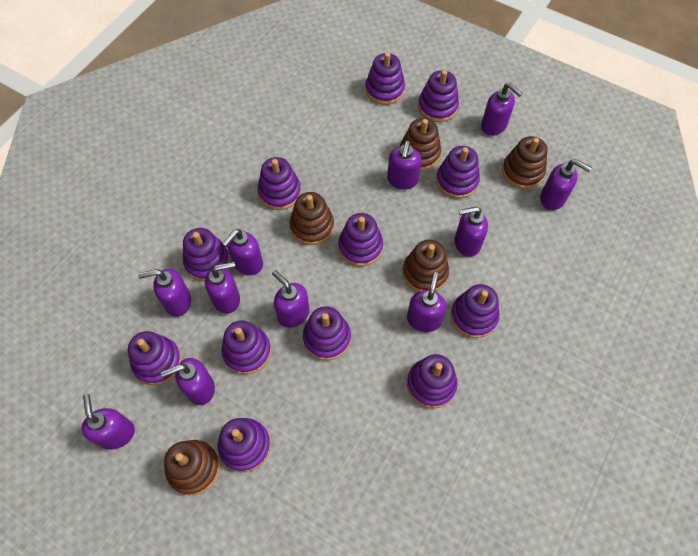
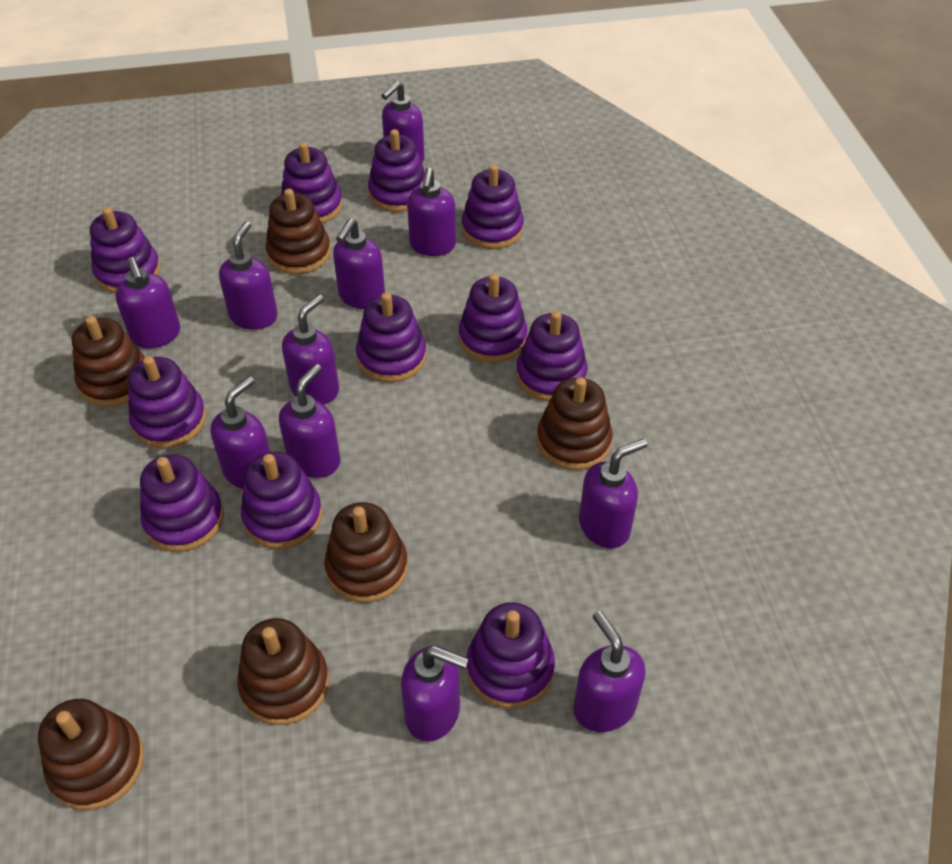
brown stacking toy: 5 -> 6
purple stacking toy: 12 -> 11

